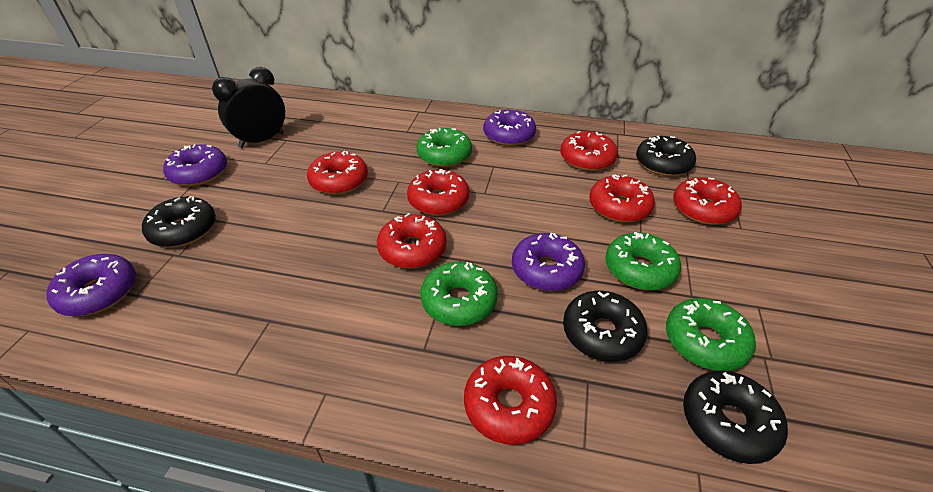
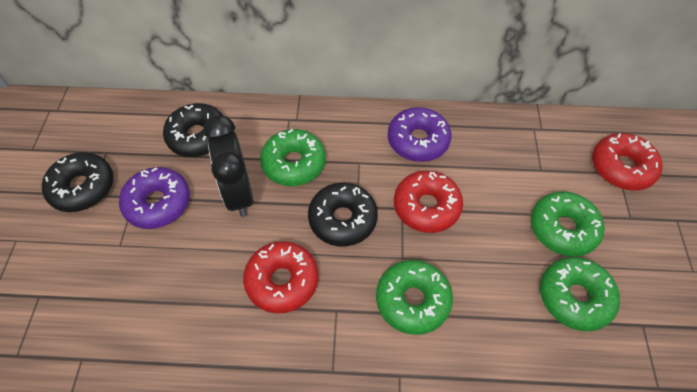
black donut: 4 -> 3
purple donut: 4 -> 2
red donut: 7 -> 3

